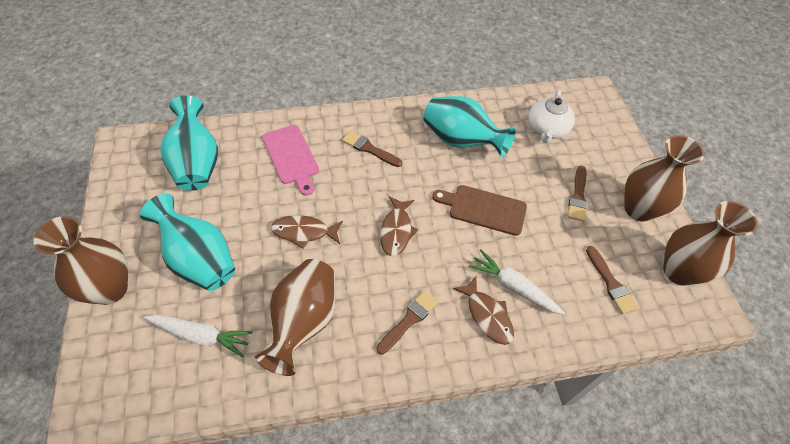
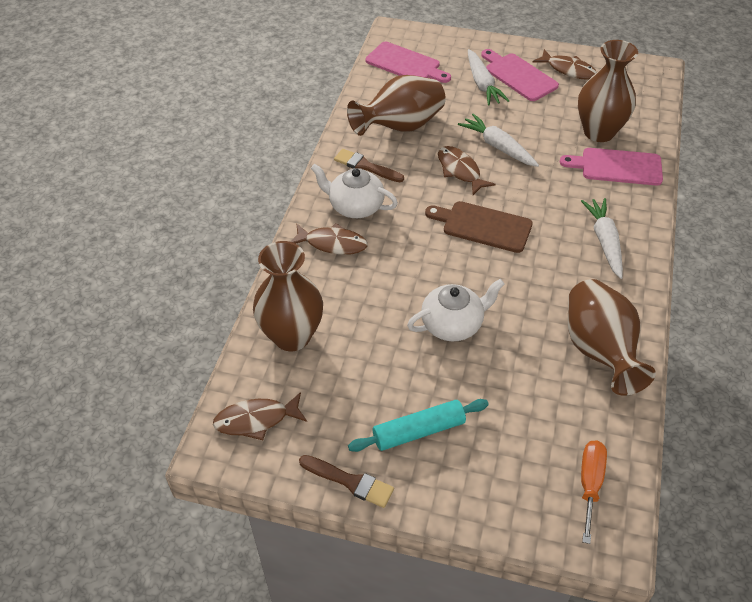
brown brush: 4 -> 2
brown fish: 3 -> 4
orange screwdriver: 0 -> 1
pink cutting board: 1 -> 3
turquoise rolling pin: 0 -> 1
turquoise vase: 3 -> 0
white carrot: 2 -> 3
white teapot: 1 -> 2

